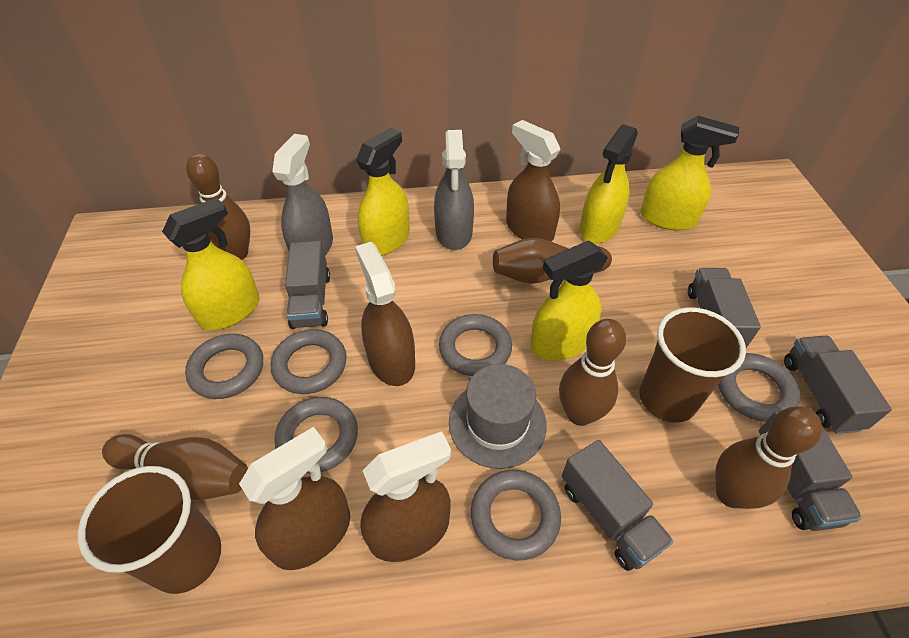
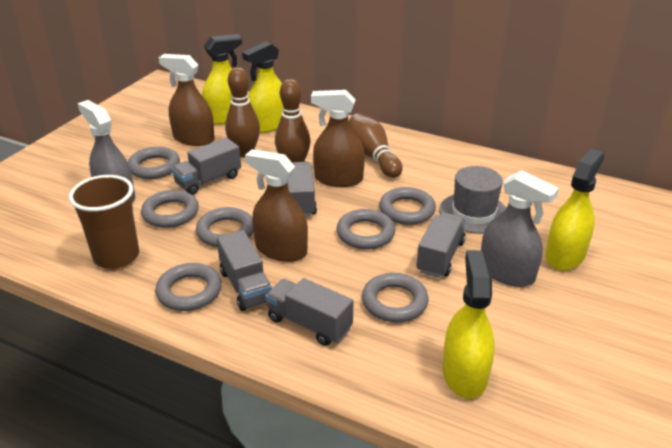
brown bowling pin: 5 -> 3
brown cup: 2 -> 1
brown spray bottle: 4 -> 3
grey ring: 6 -> 7
yellow spray bottle: 5 -> 4

